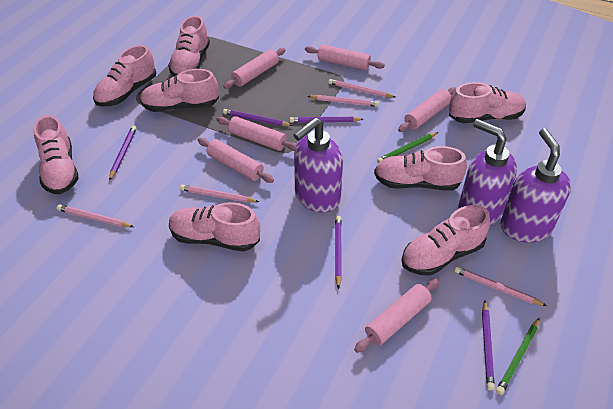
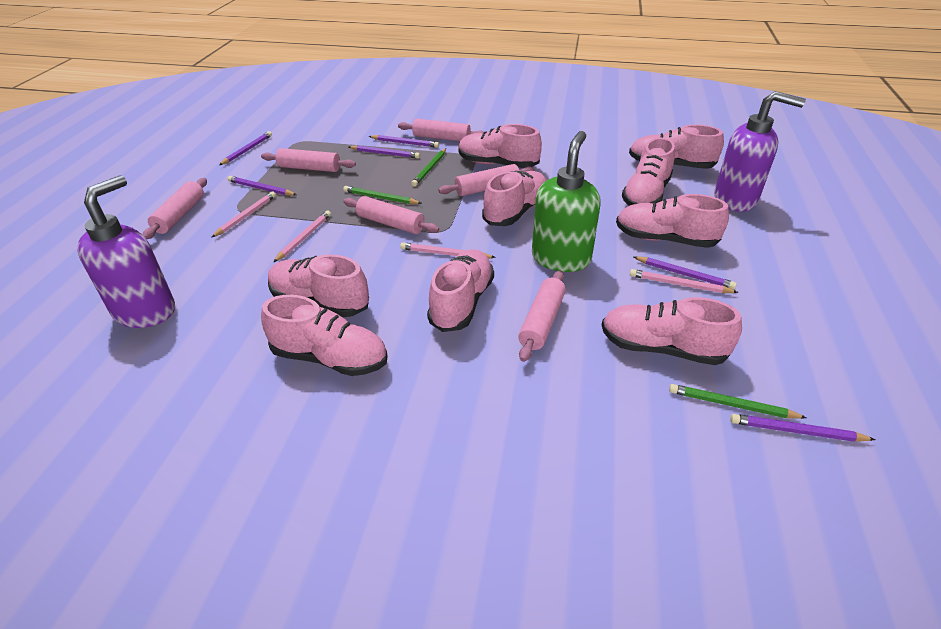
green pencil: 2 -> 3
green soap dispenser: 0 -> 1
pink pencil: 5 -> 4
pink shoe: 8 -> 9
purple pencil: 5 -> 6
purple soap dispenser: 3 -> 2

